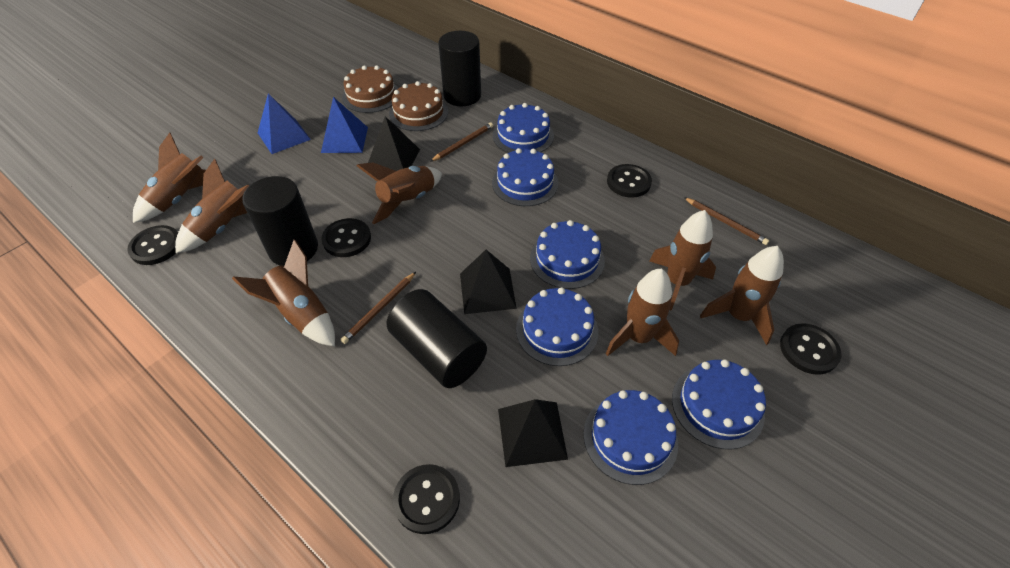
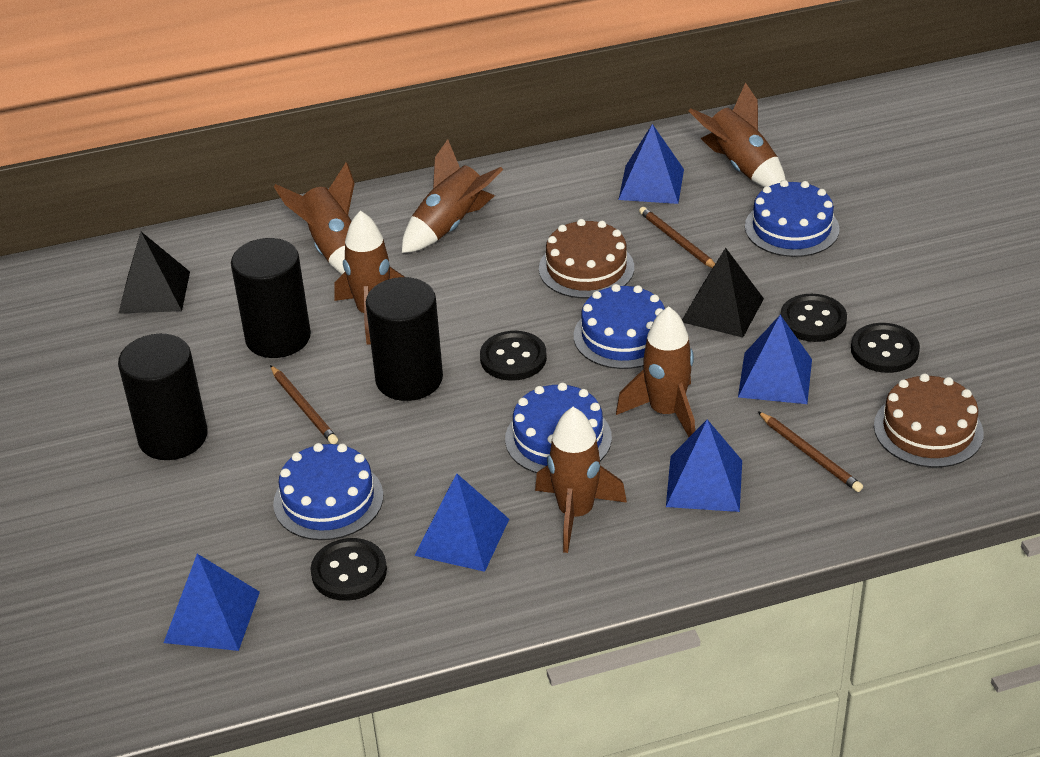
black button: 5 -> 4
black pyramid: 3 -> 2
blue cake: 6 -> 4
blue pyramid: 2 -> 5
brown rocket: 7 -> 6

